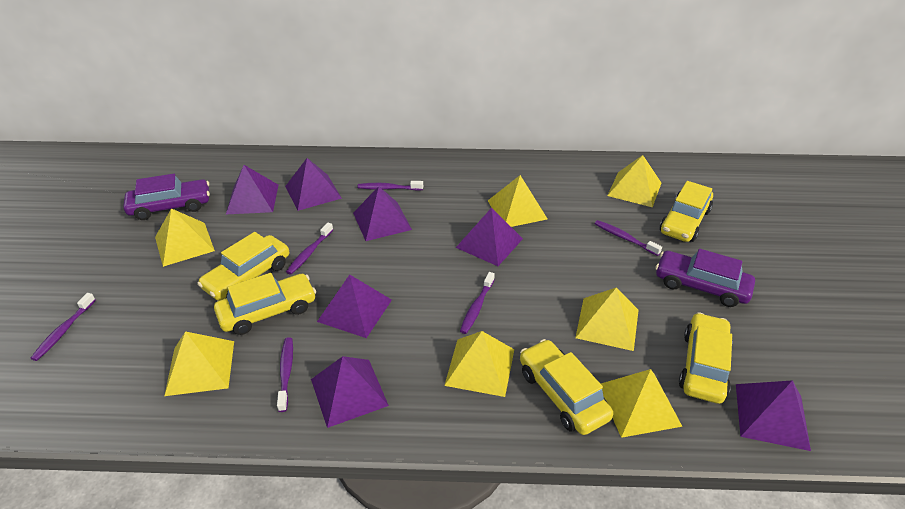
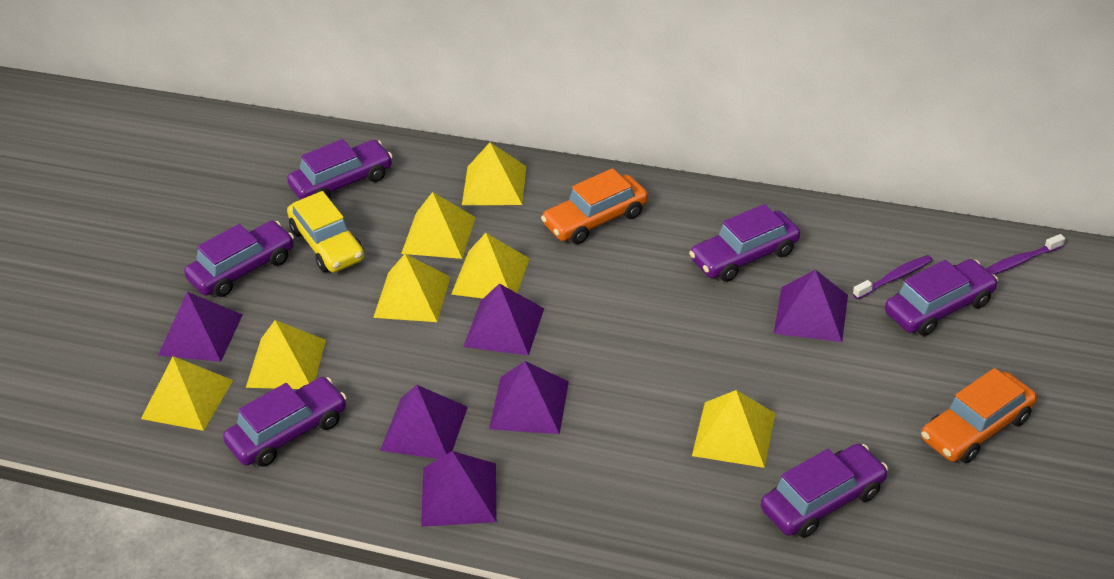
orange car: 0 -> 2
purple car: 2 -> 6
purple pyramid: 7 -> 6
purple toothbrush: 6 -> 2
yellow car: 5 -> 1

